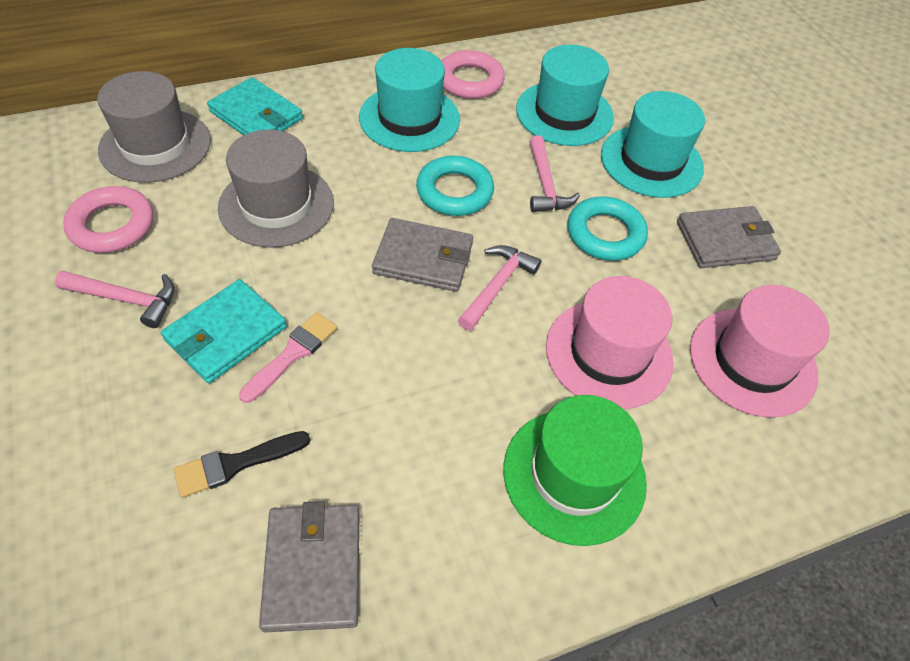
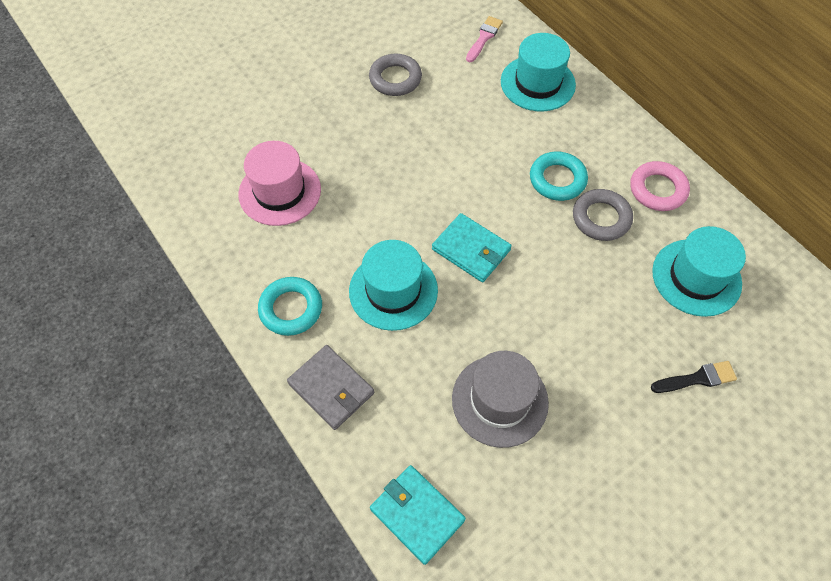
green hat: 1 -> 0
grey hat: 2 -> 1
grey ring: 0 -> 2
grey wallet: 3 -> 1
pink hammer: 3 -> 0
pink hat: 2 -> 1
pink ring: 2 -> 1

